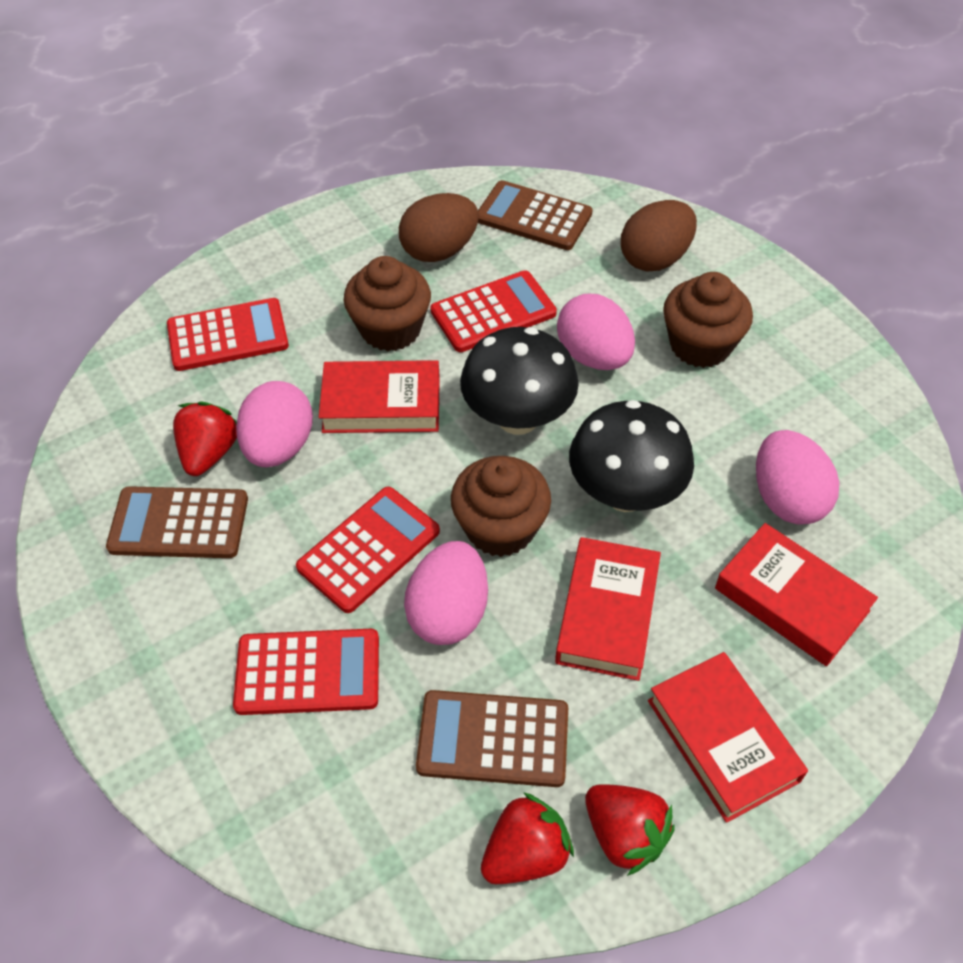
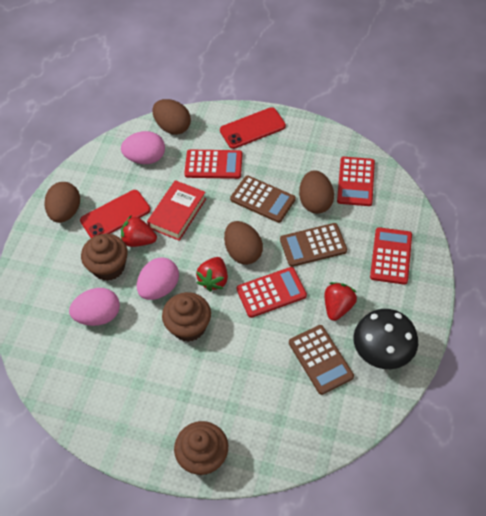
black mushroom: 2 -> 1
brown egg: 2 -> 4
pink egg: 4 -> 3
red book: 4 -> 1
red phone: 0 -> 2

